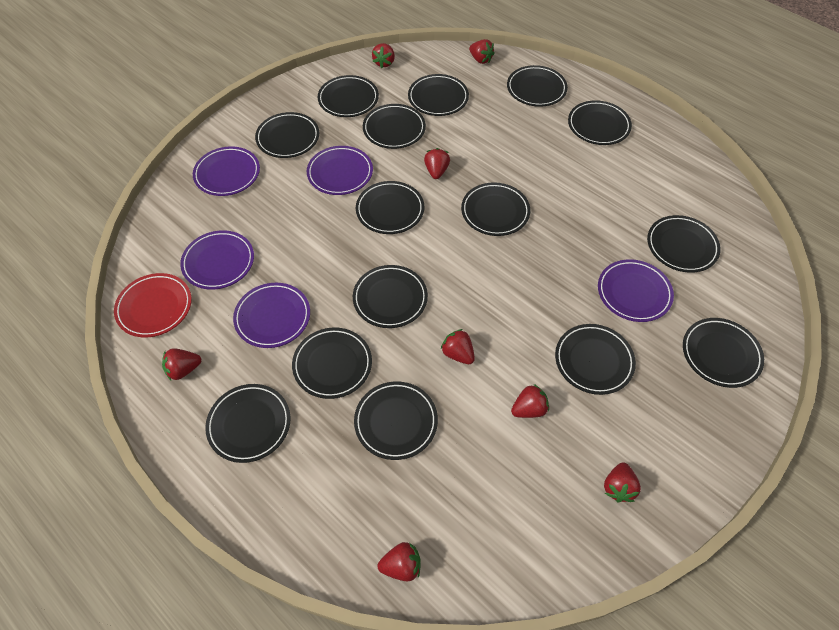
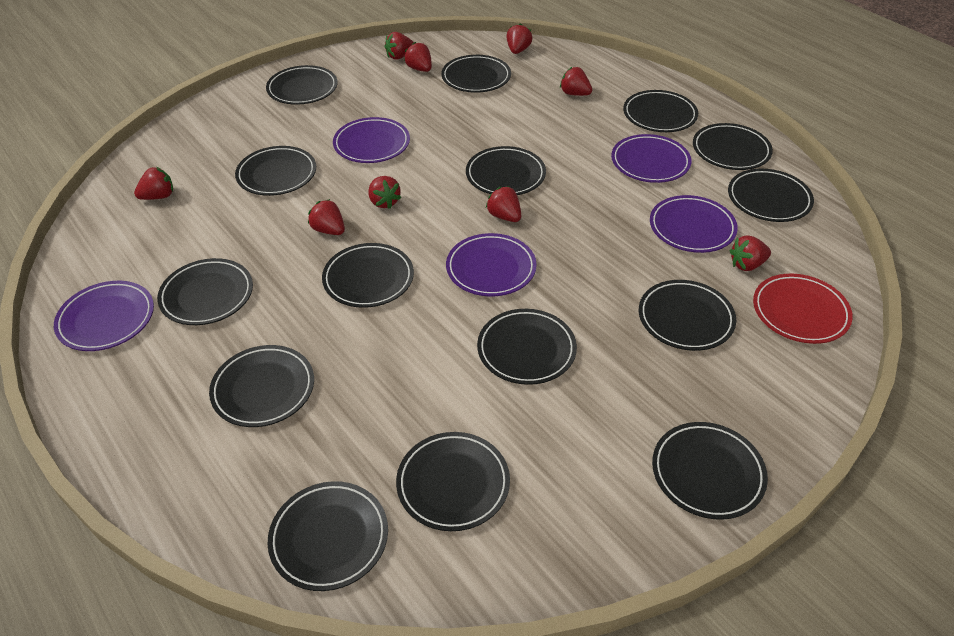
red strawberry: 8 -> 9

